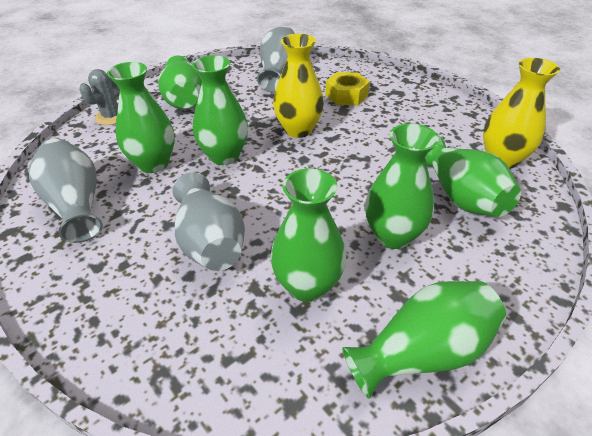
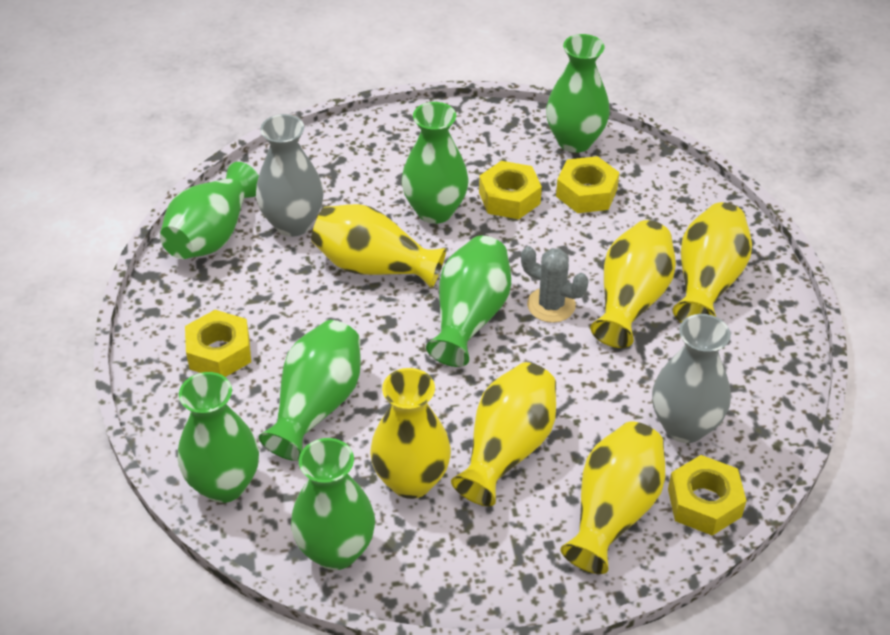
grey vase: 3 -> 2
yellow nut: 1 -> 4
yellow vase: 2 -> 6

